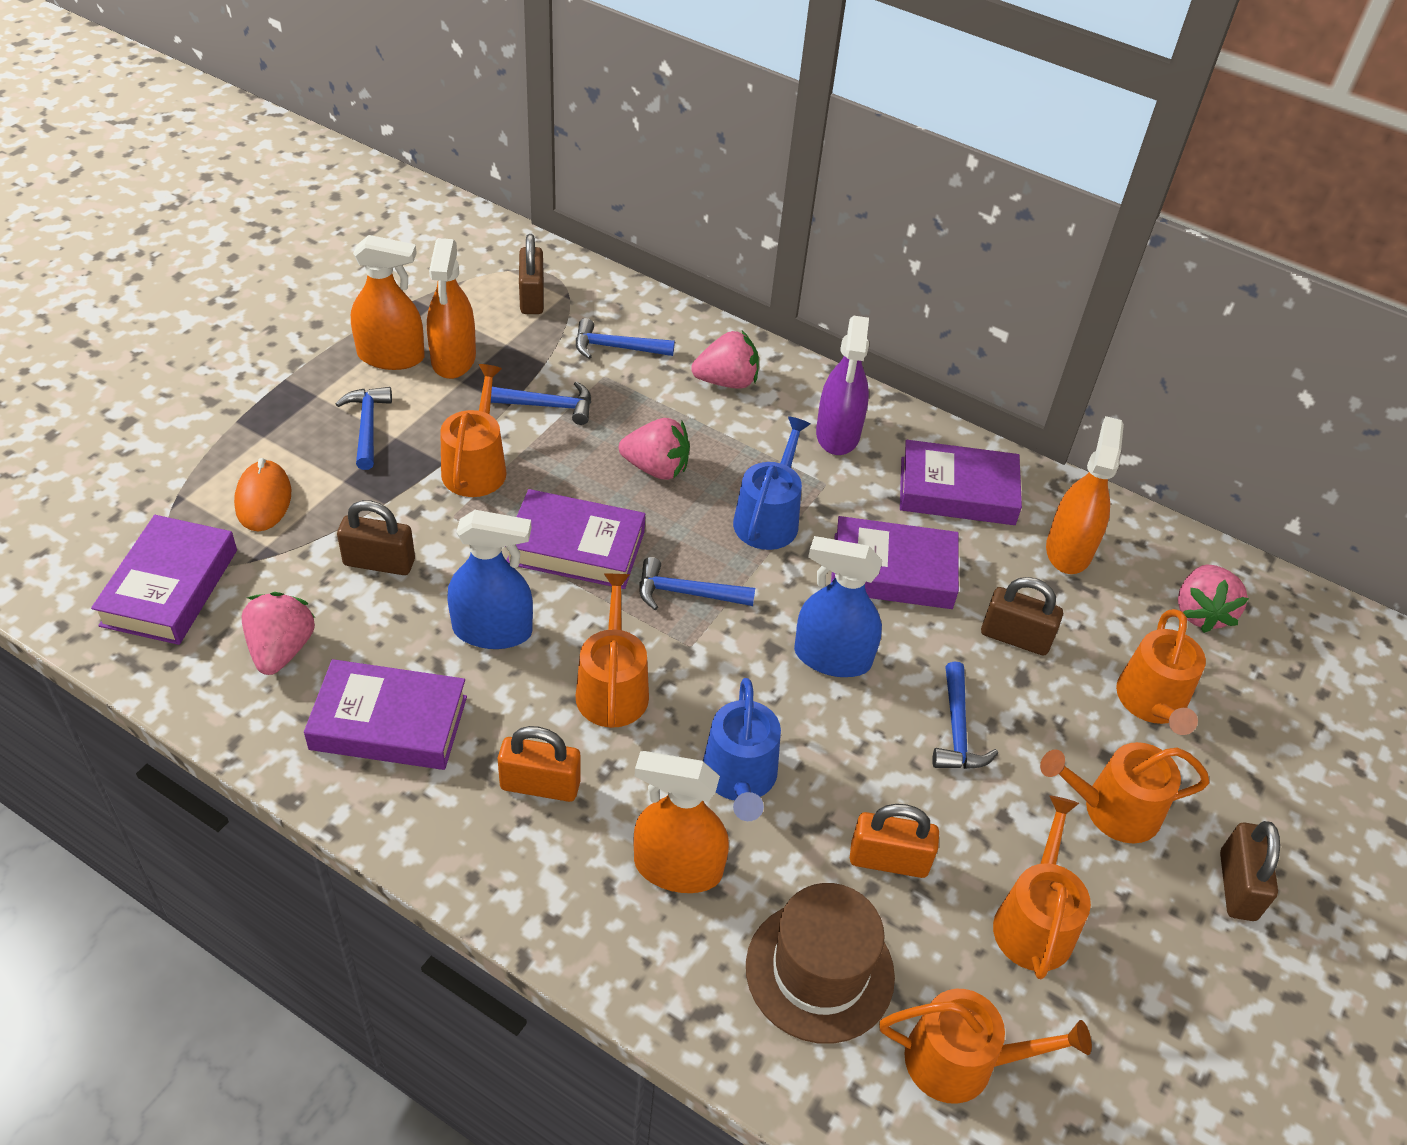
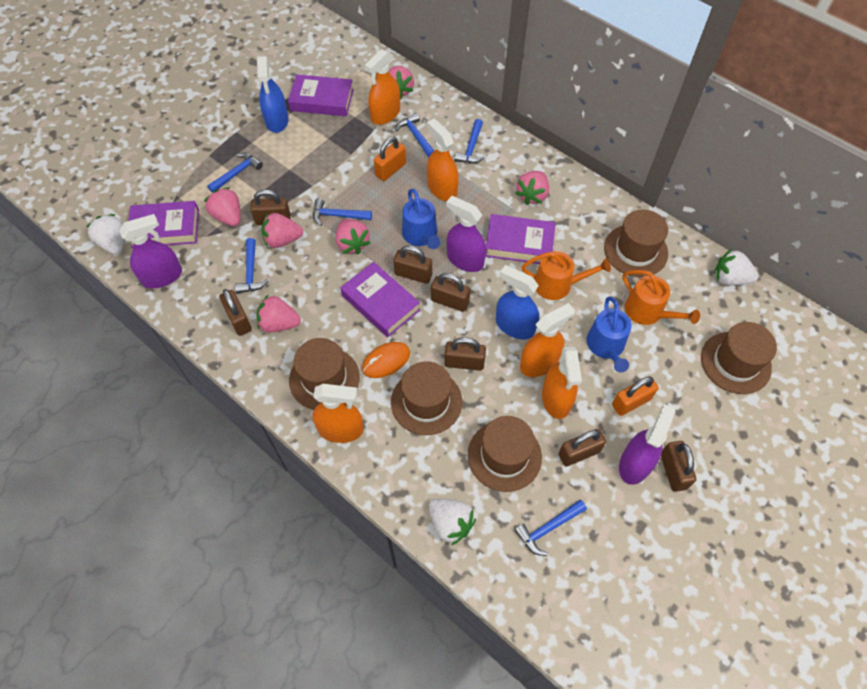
blue hammer: 5 -> 6
brown hat: 1 -> 5
brown padlock: 4 -> 7
orange spray bottle: 4 -> 5
orange watering can: 6 -> 2
pink strawberry: 4 -> 6
purple book: 5 -> 4
purple spray bottle: 1 -> 3
white strawberry: 0 -> 3

